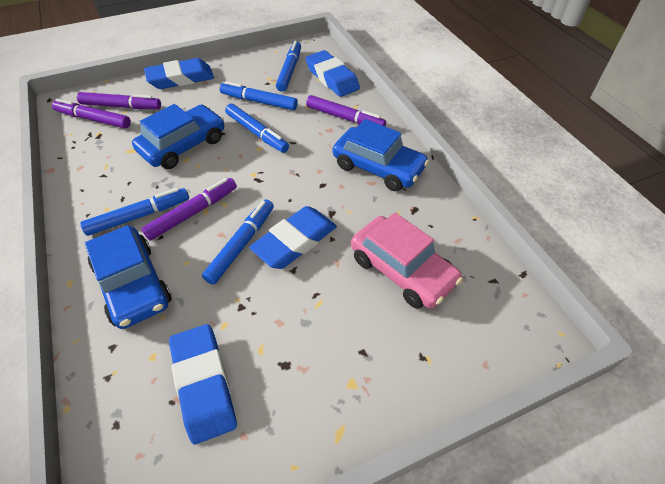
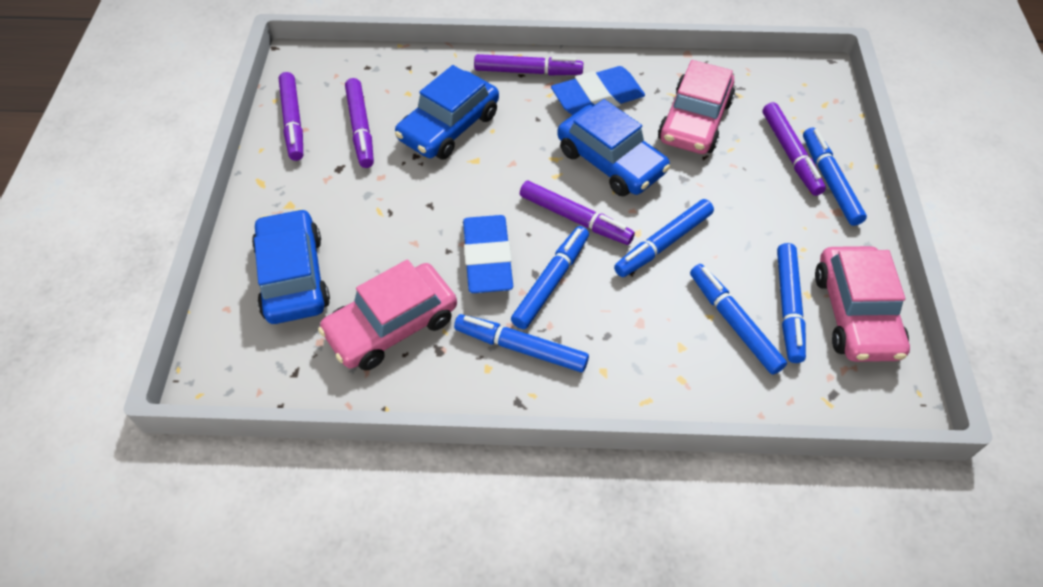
blue eraser: 4 -> 2
blue marker: 5 -> 6
pink car: 1 -> 3
purple marker: 4 -> 5

